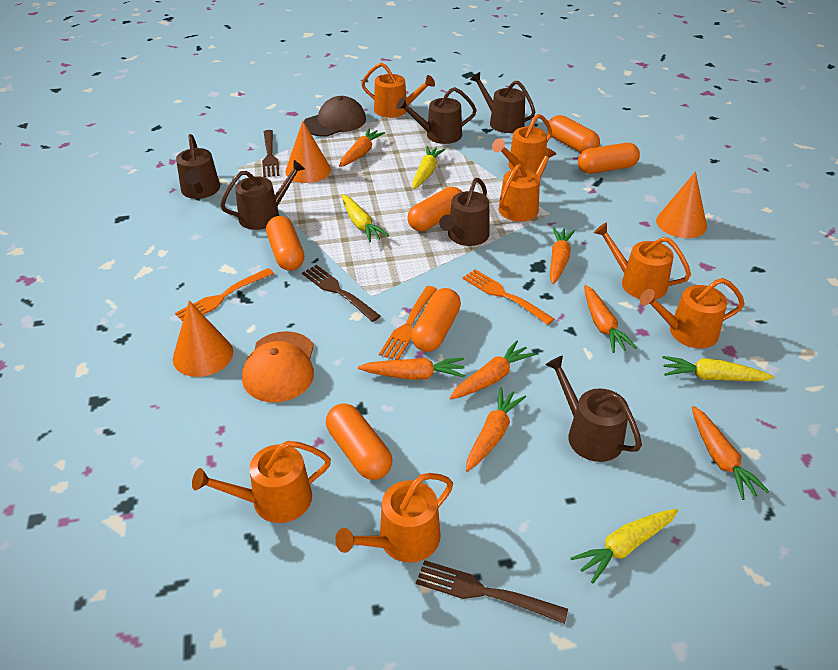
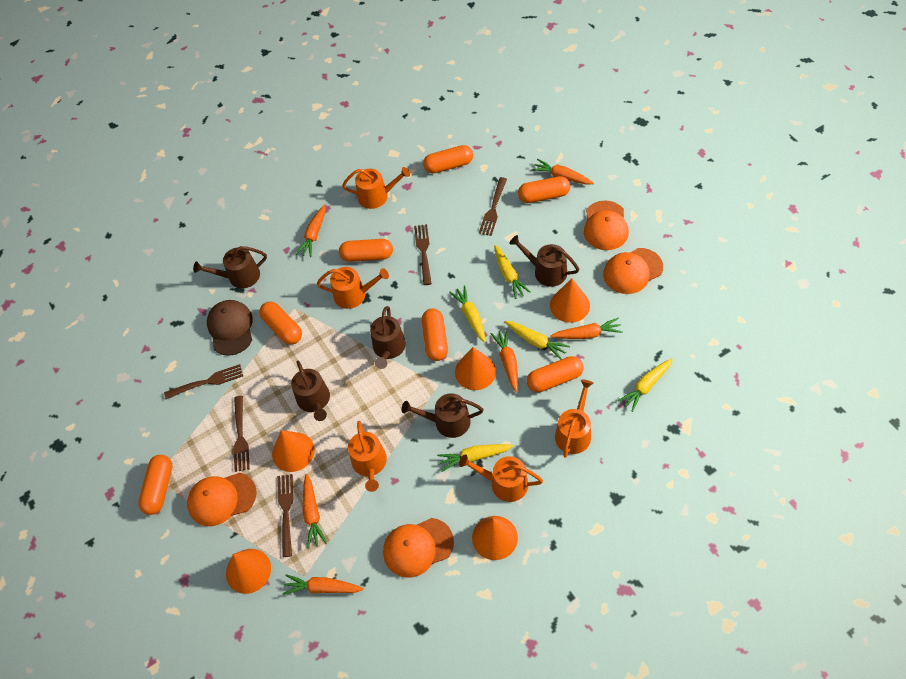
brown fork: 3 -> 5
brown watering can: 6 -> 5
orange cap: 1 -> 4
orange capsule: 6 -> 7
orange carrot: 7 -> 6
orange cone: 3 -> 5
orange fork: 3 -> 0
orange watering can: 7 -> 5
yellow carrot: 4 -> 5

